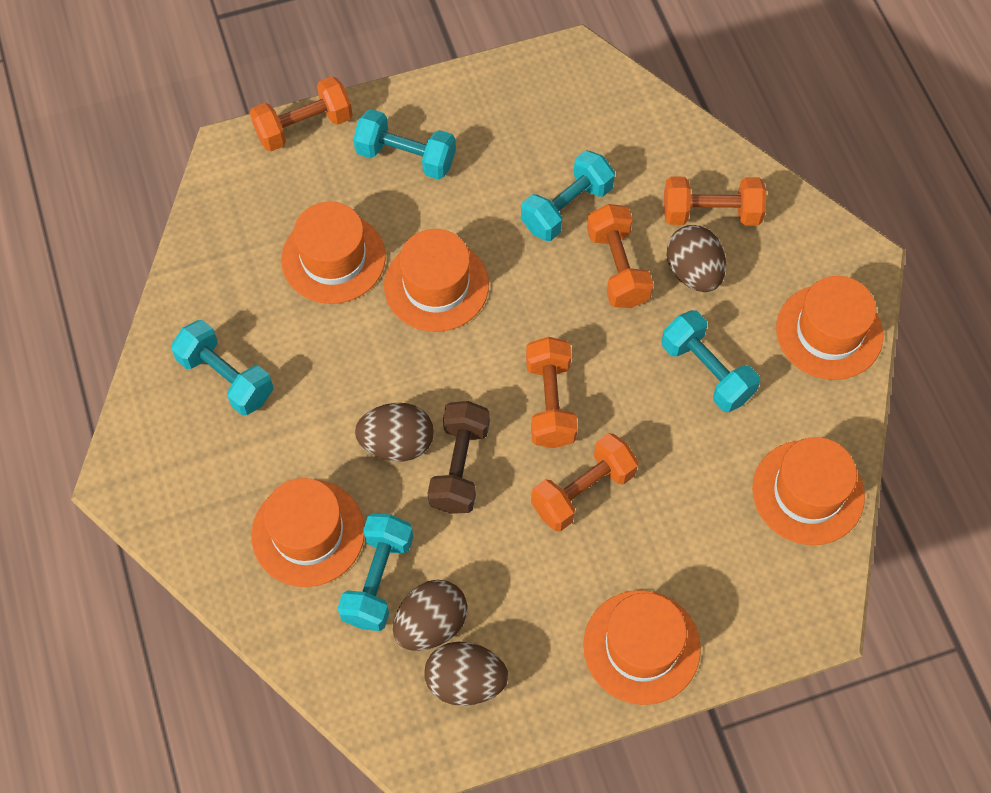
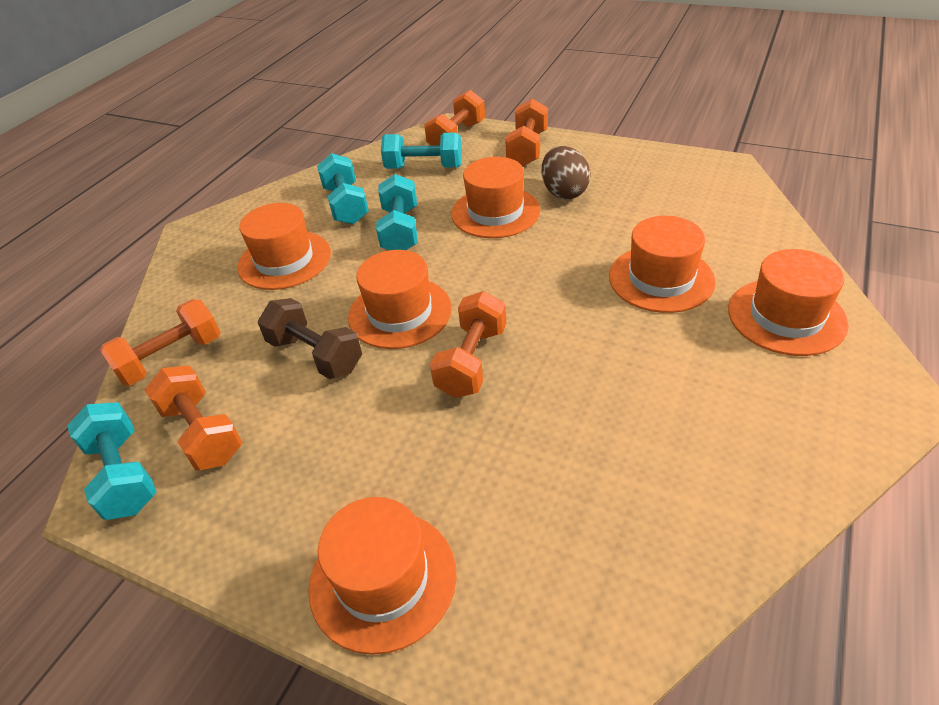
brown egg: 4 -> 1
turquoise dumbbell: 5 -> 4

